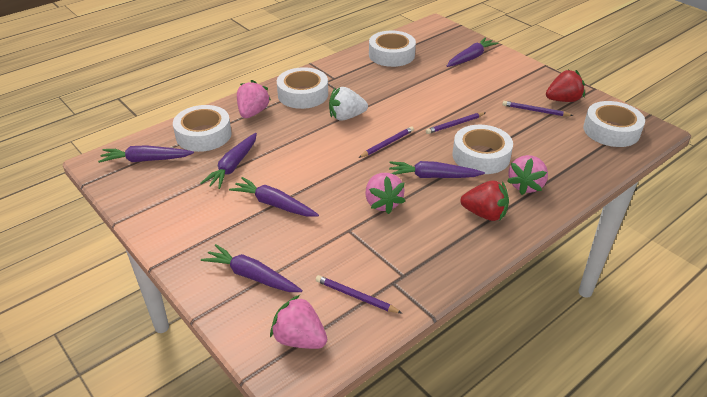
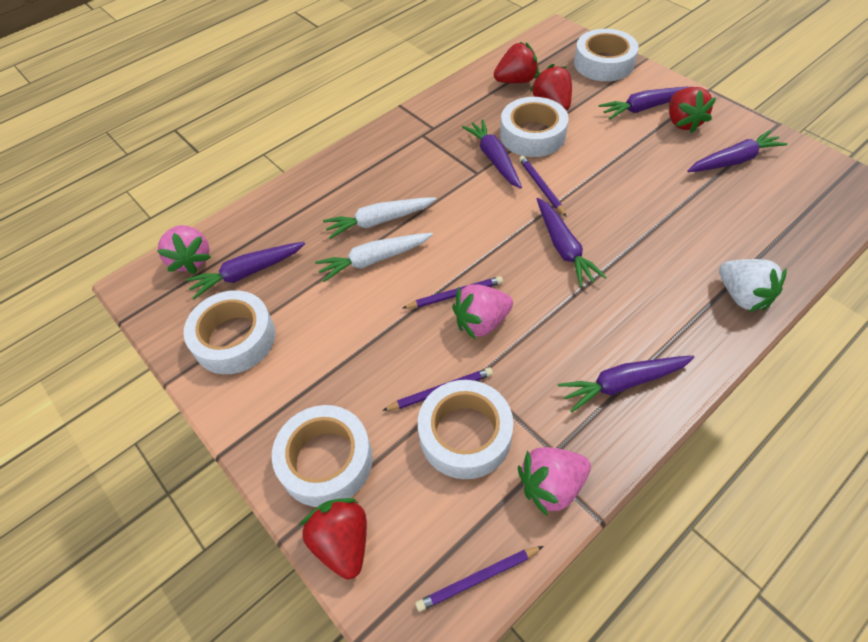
pink strawberry: 4 -> 3
red strawberry: 2 -> 4
white carrot: 0 -> 2

